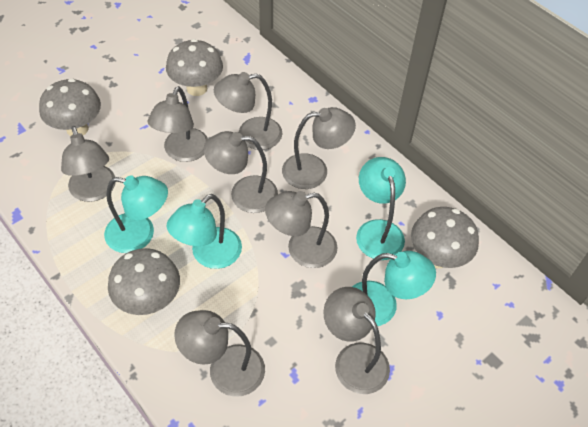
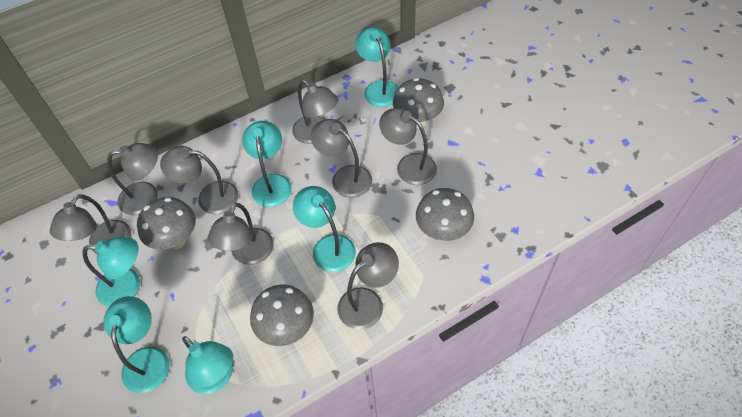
turquoise lamp: 4 -> 6

